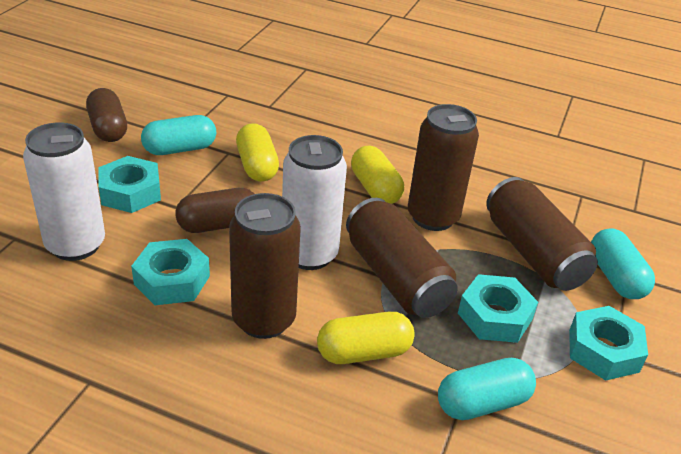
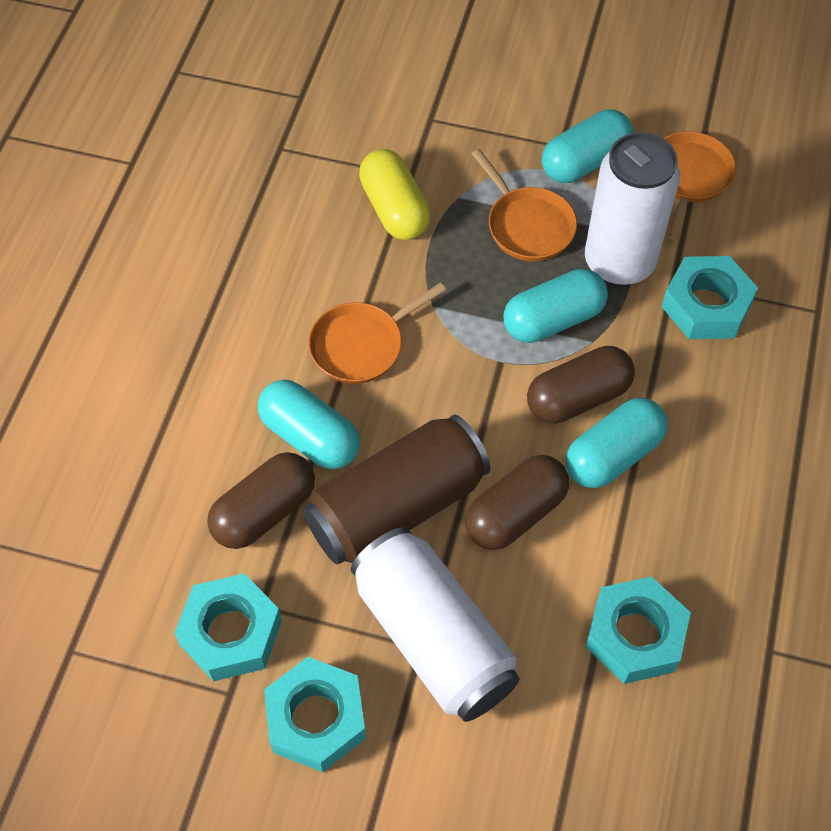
brown can: 4 -> 1
brown capsule: 2 -> 3
orange pan: 0 -> 3
turquoise capsule: 3 -> 4
yellow capsule: 3 -> 1

